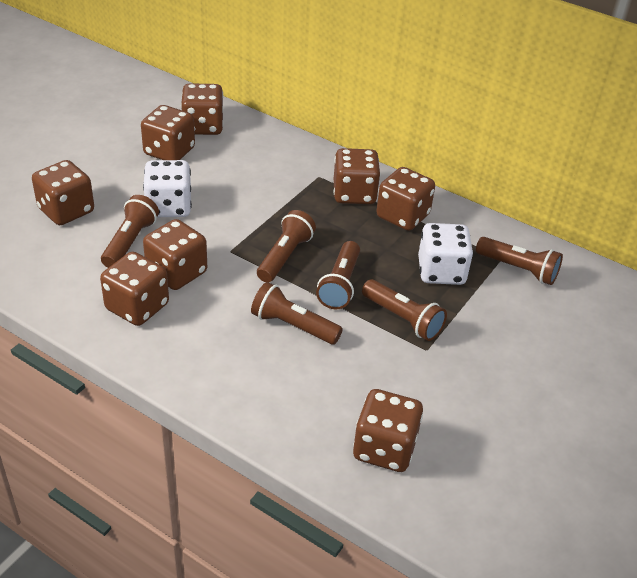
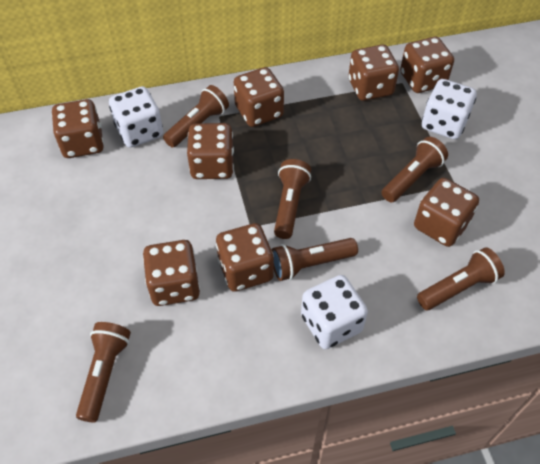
white dice: 2 -> 3

